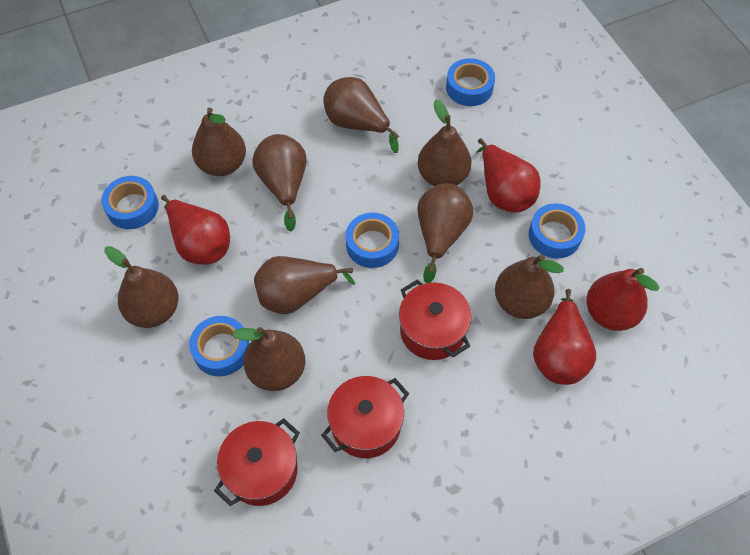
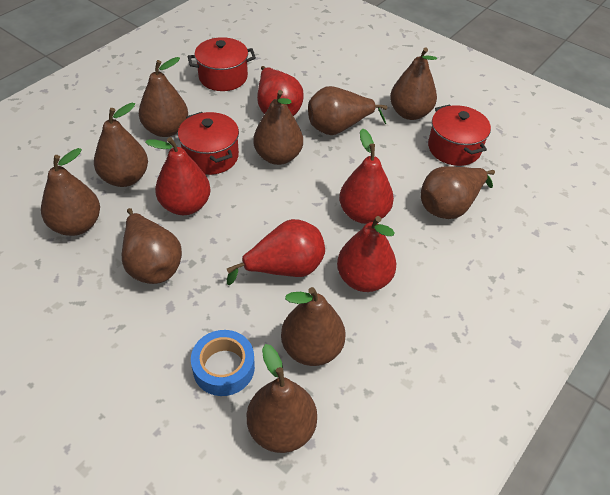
blue tape: 5 -> 1
brown pear: 9 -> 10
red pear: 4 -> 5

